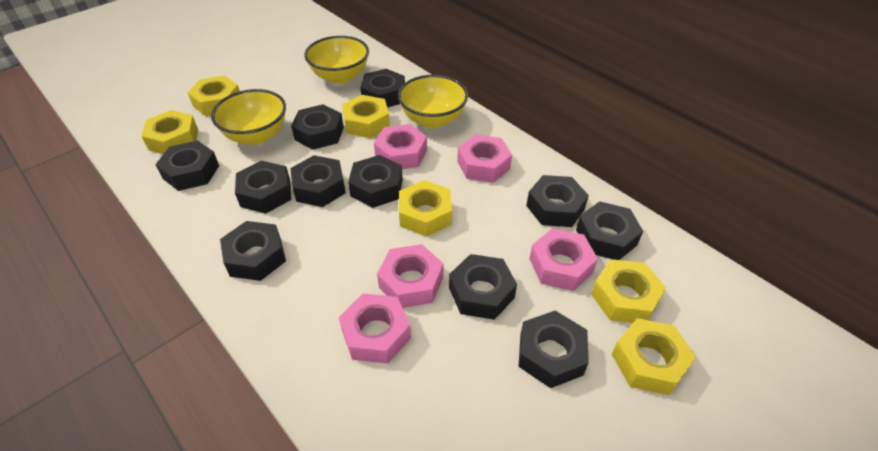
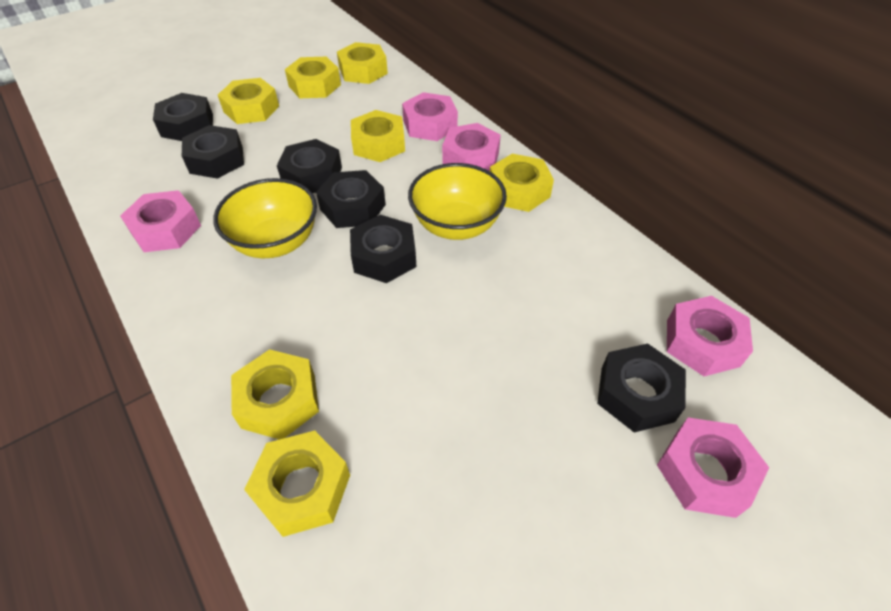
black nut: 11 -> 6
yellow bowl: 3 -> 2
yellow nut: 6 -> 7

